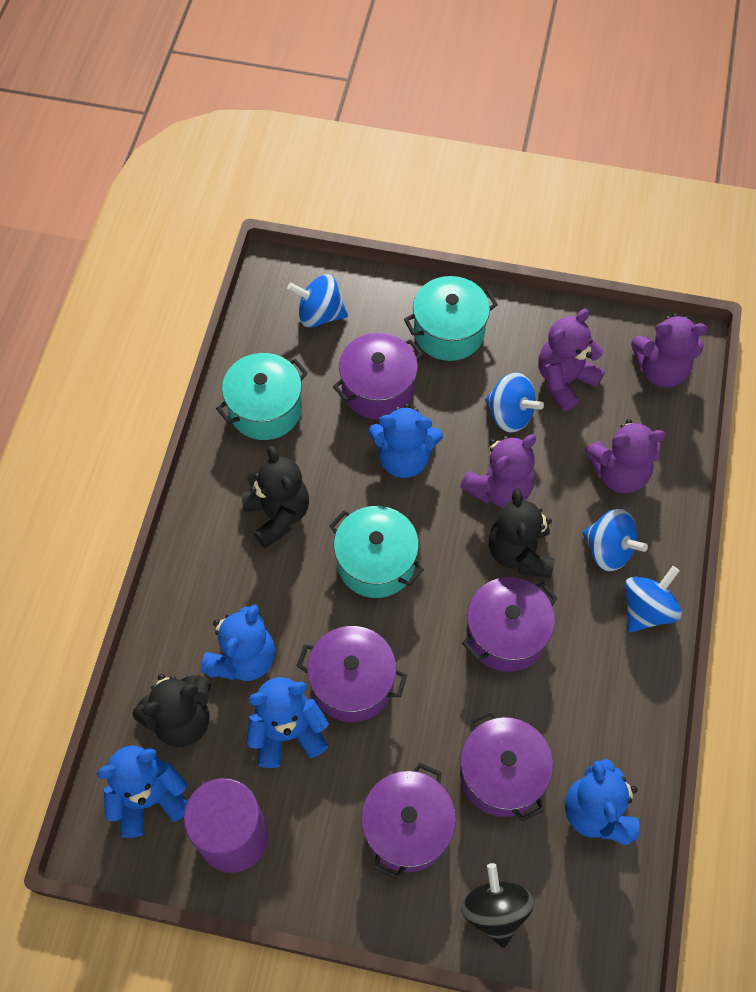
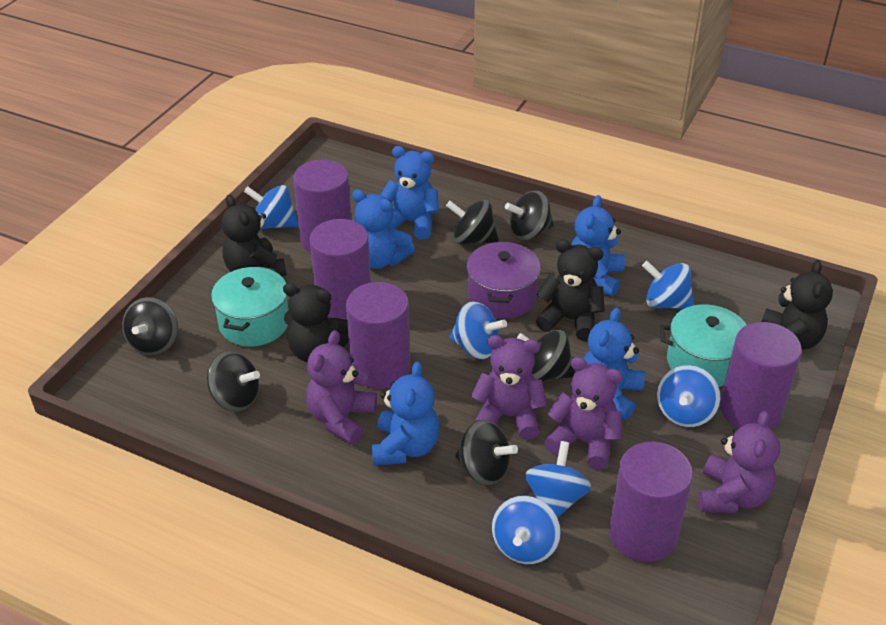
black spinning top: 1 -> 6
black teddy bear: 3 -> 4
blue spinning top: 4 -> 6
purple cylinder: 1 -> 5
purple pot: 5 -> 1
turquoise pot: 3 -> 2

